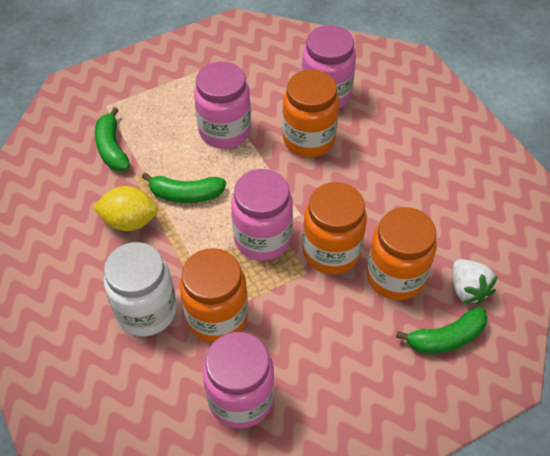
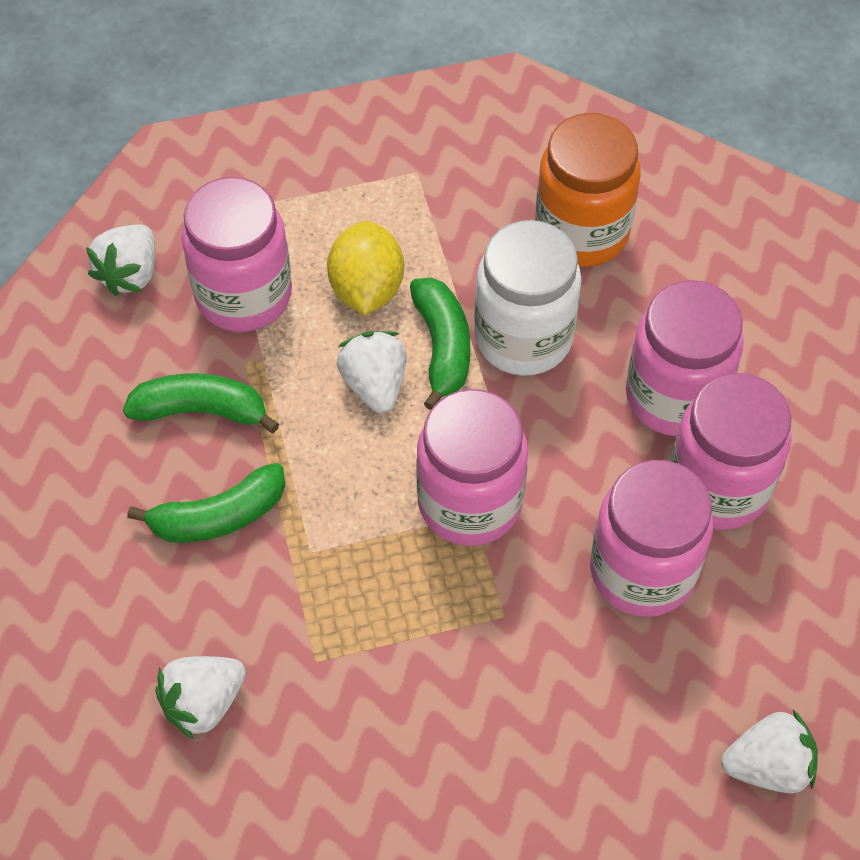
orange jar: 4 -> 1
pink jar: 4 -> 5
white strawberry: 1 -> 4

